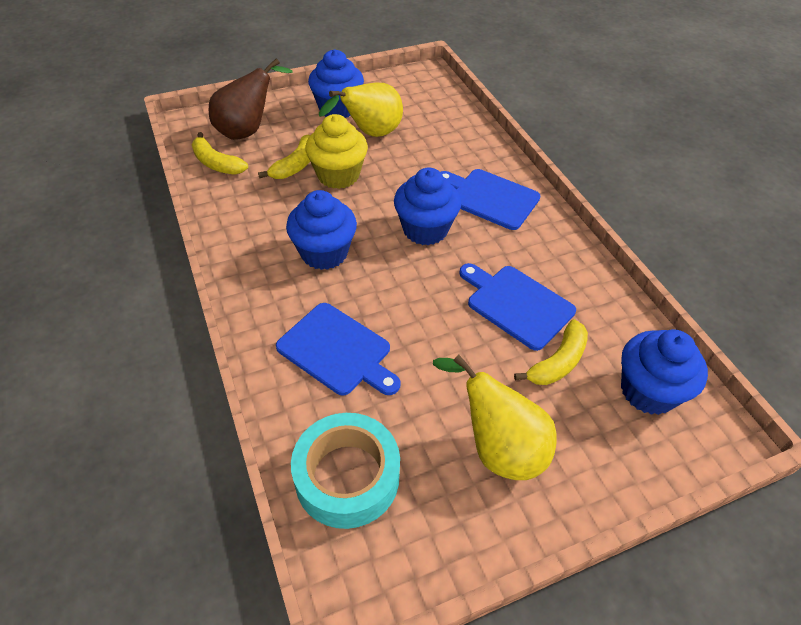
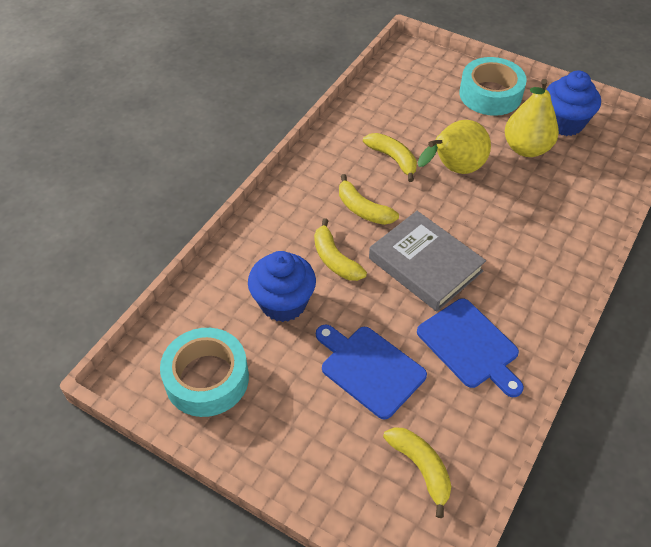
blue cupcake: 4 -> 2
blue cutting board: 3 -> 2
brown pear: 1 -> 0
grey book: 0 -> 1
turquoise tape: 1 -> 2
yellow banana: 3 -> 4
yellow cupcake: 1 -> 0

